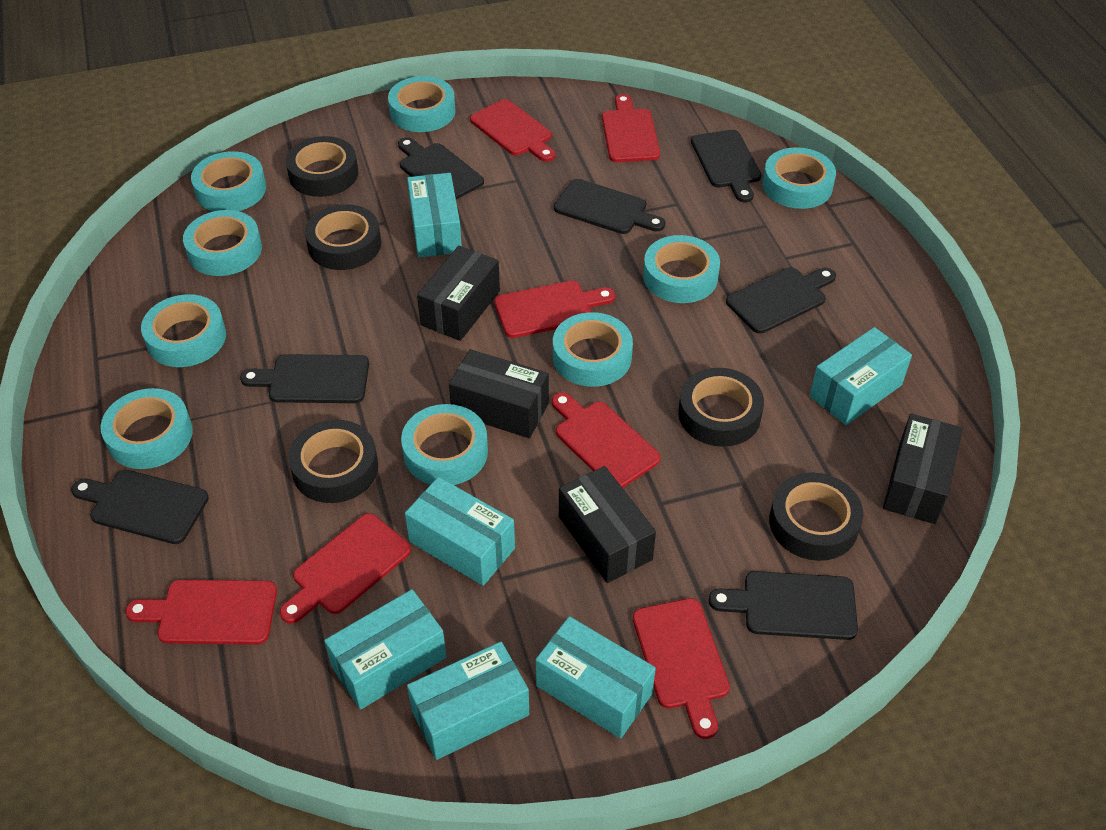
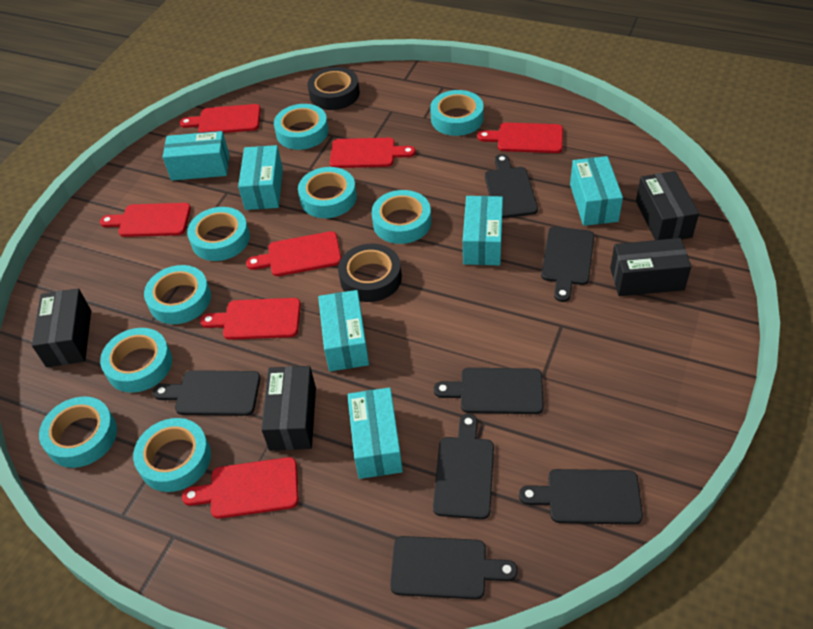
black tape: 5 -> 2

